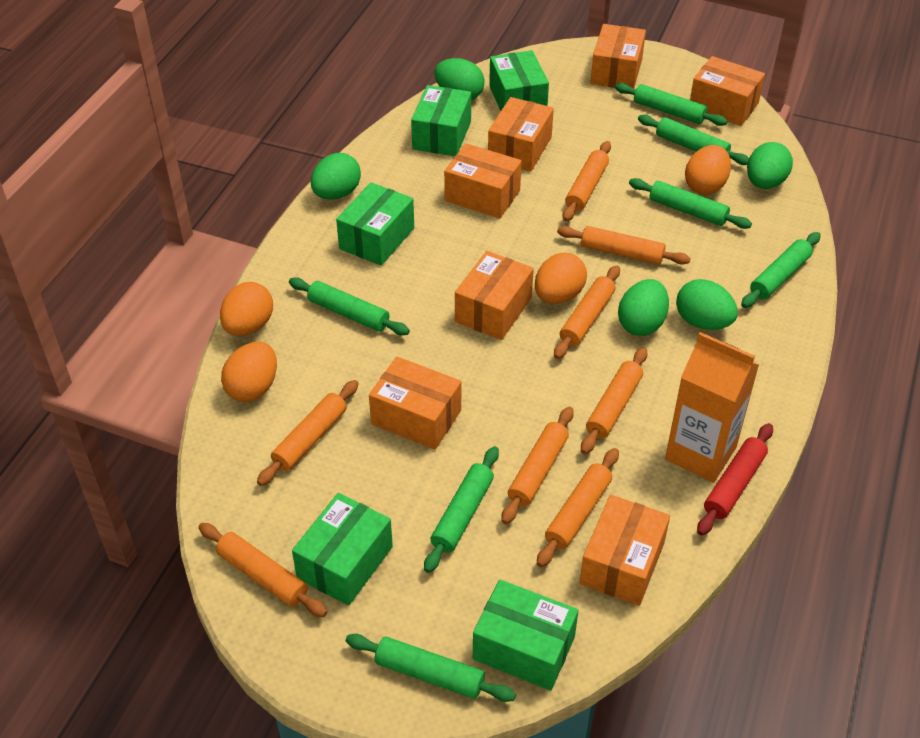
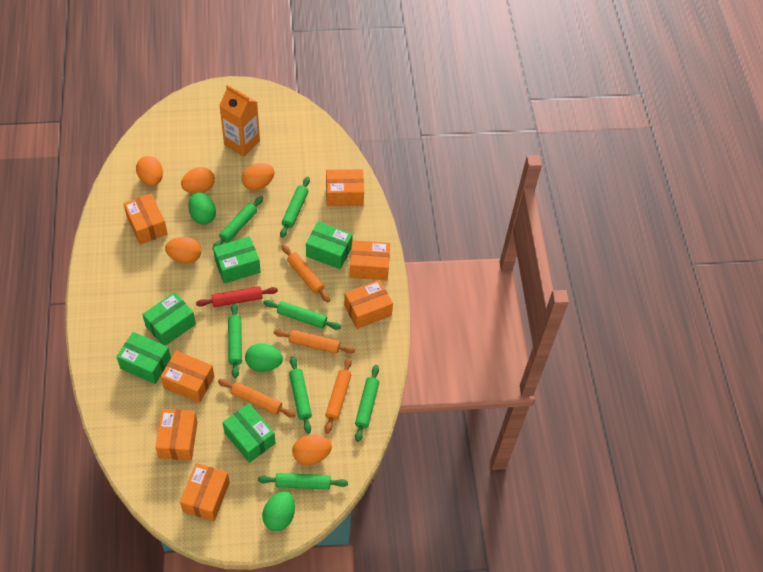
green egg: 5 -> 3
orange egg: 4 -> 5
orange rolling pin: 8 -> 4

